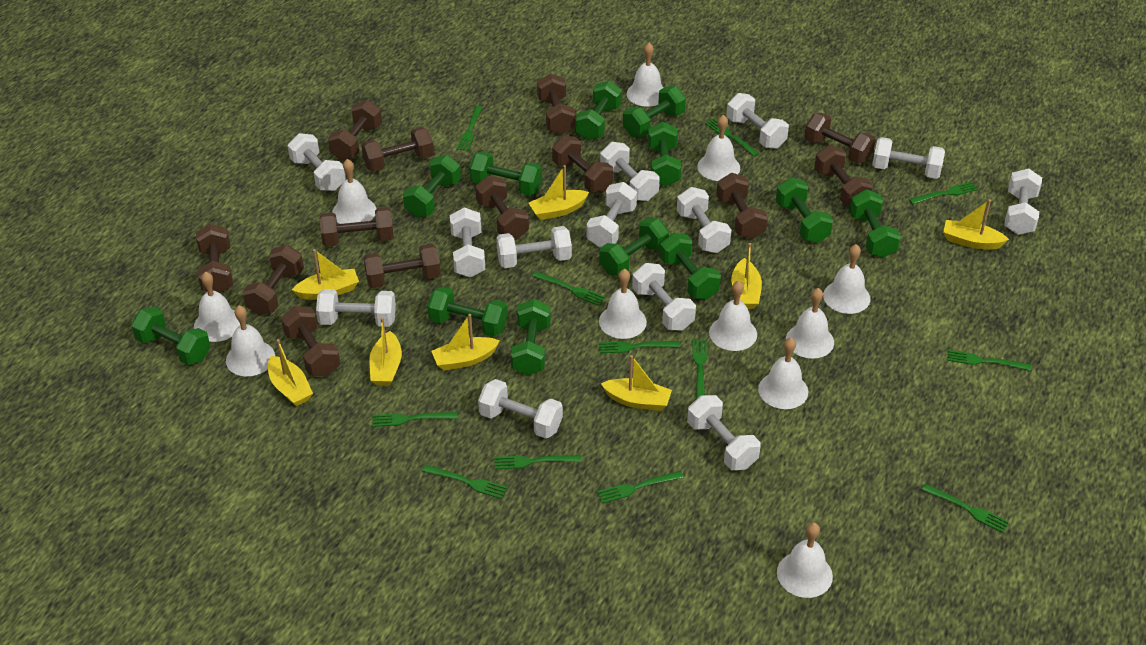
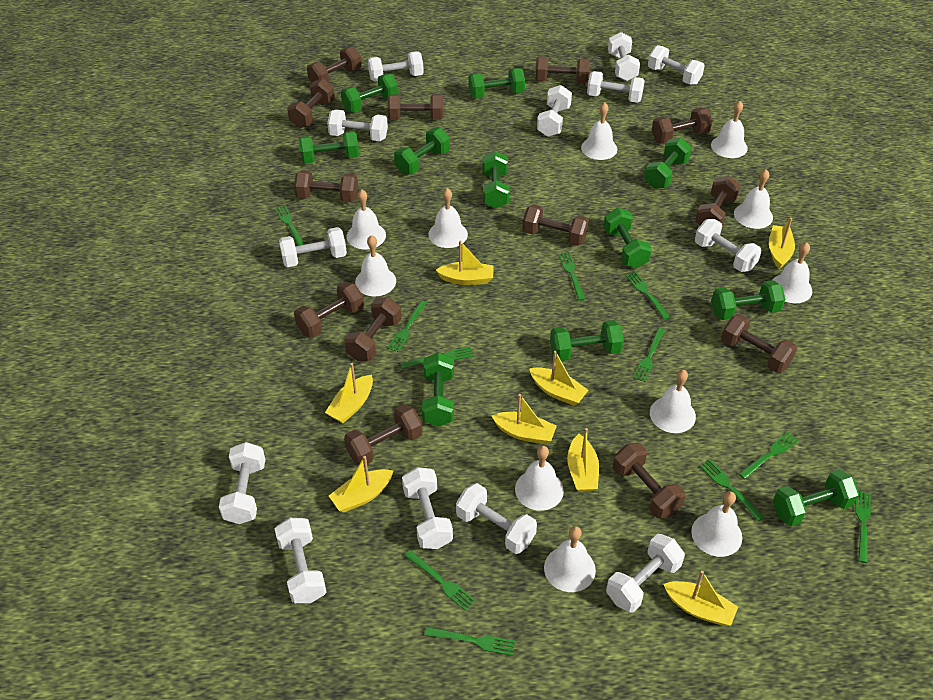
green dumbbell: 12 -> 11
green fork: 12 -> 11

